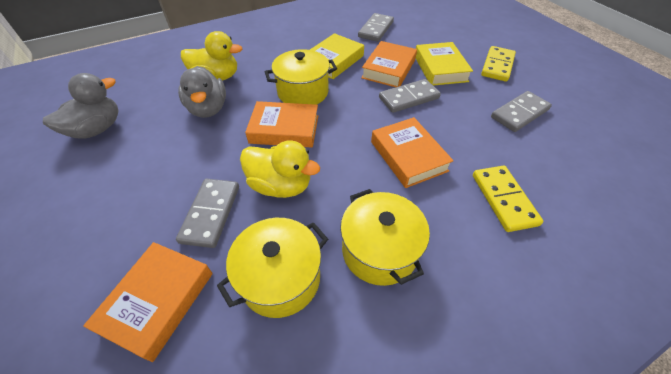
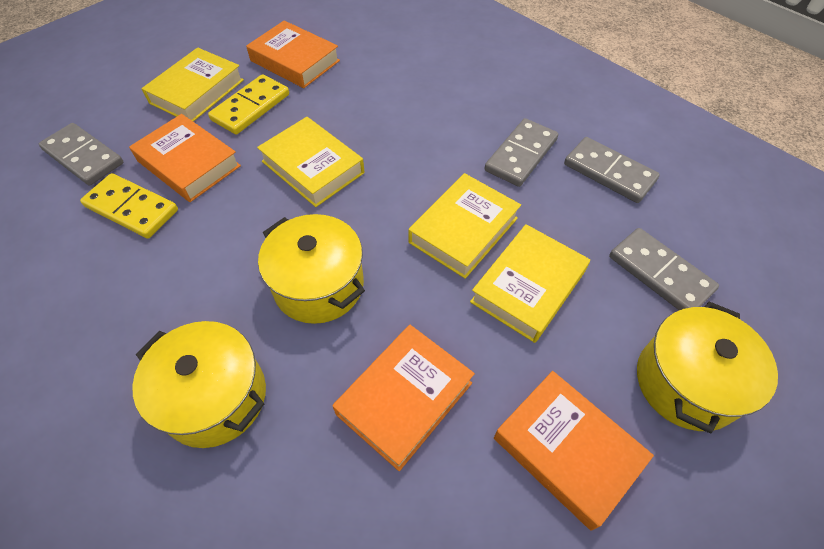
grey duck: 2 -> 0
yellow book: 2 -> 4
yellow duck: 2 -> 0

